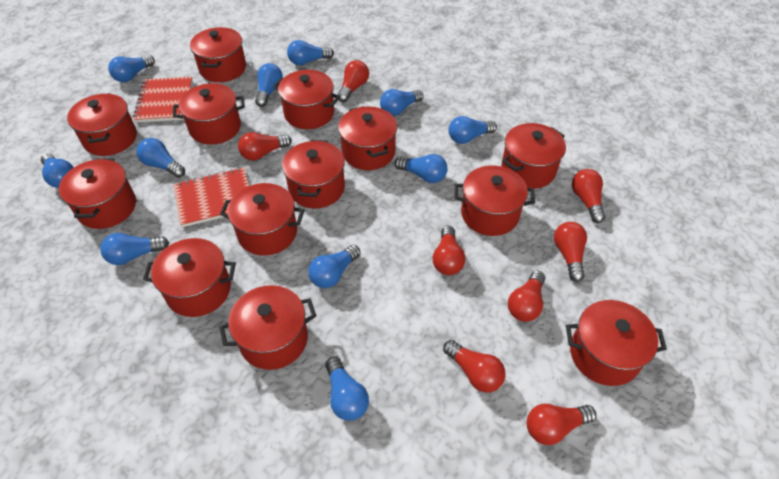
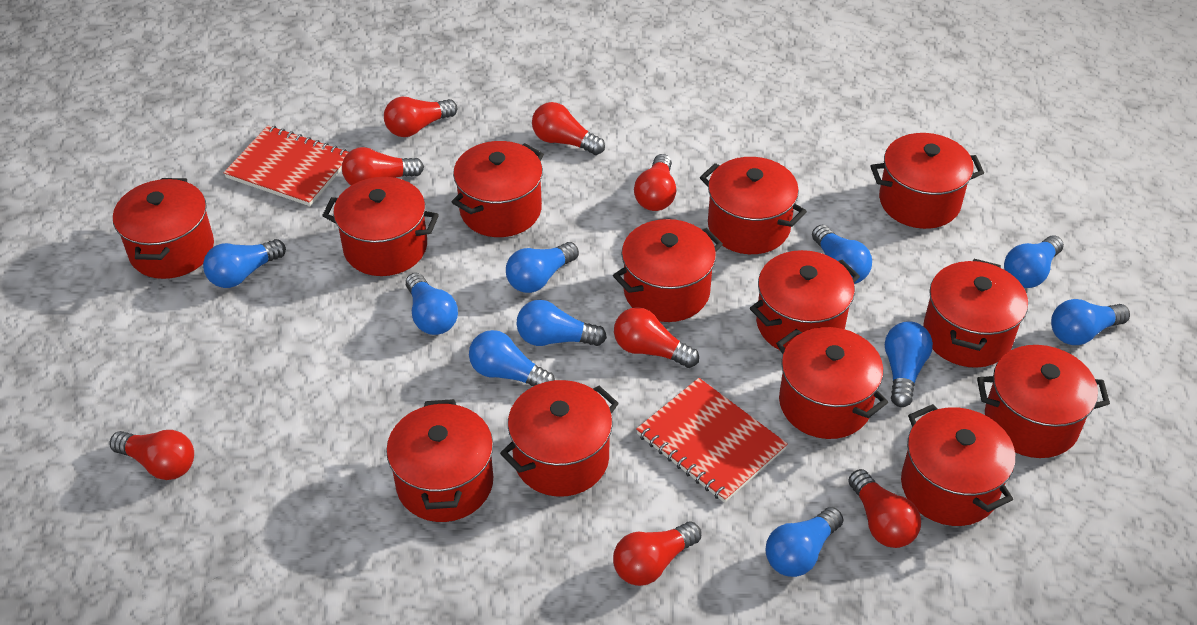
blue light bulb: 11 -> 10

